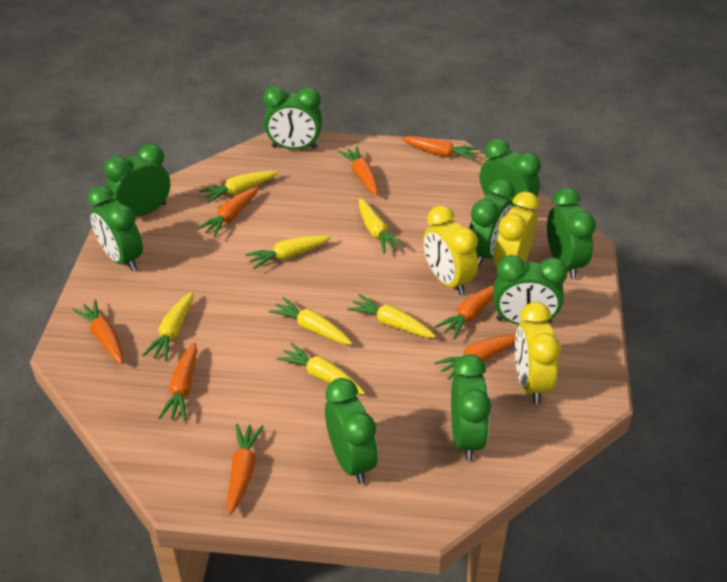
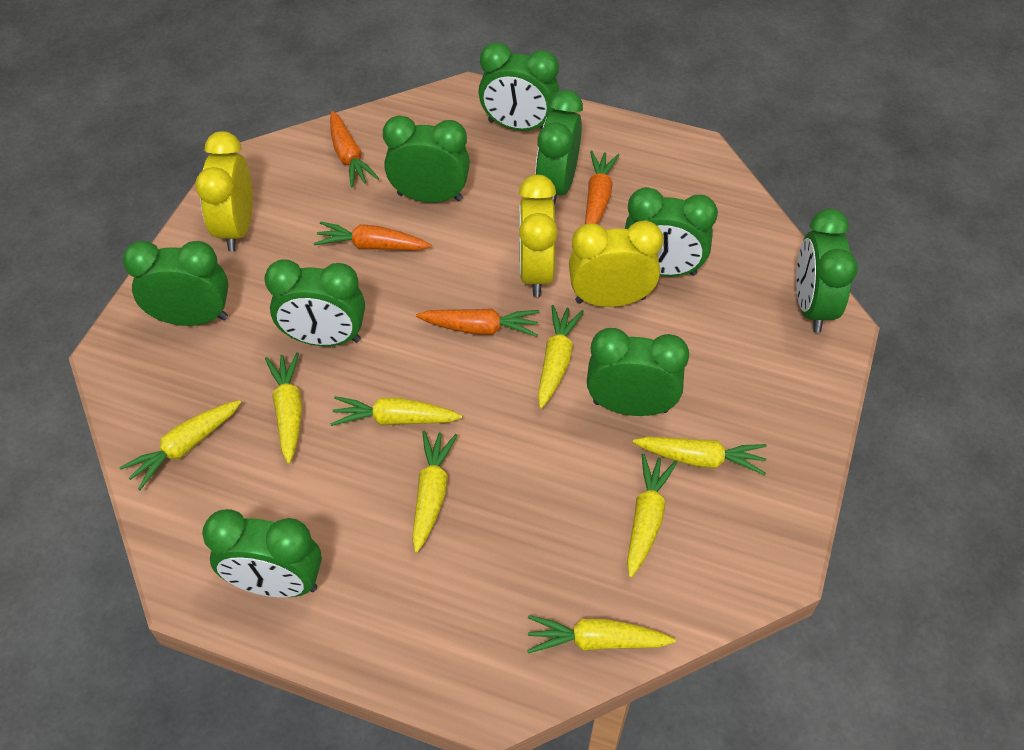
orange carrot: 8 -> 4
yellow carrot: 7 -> 8

